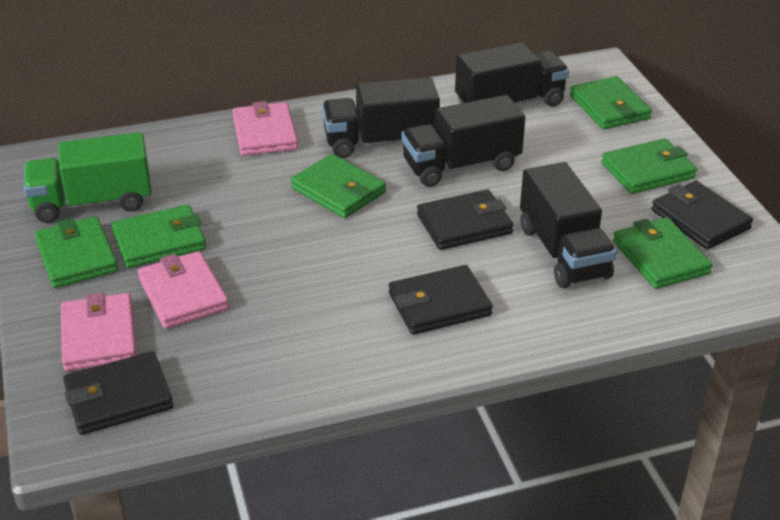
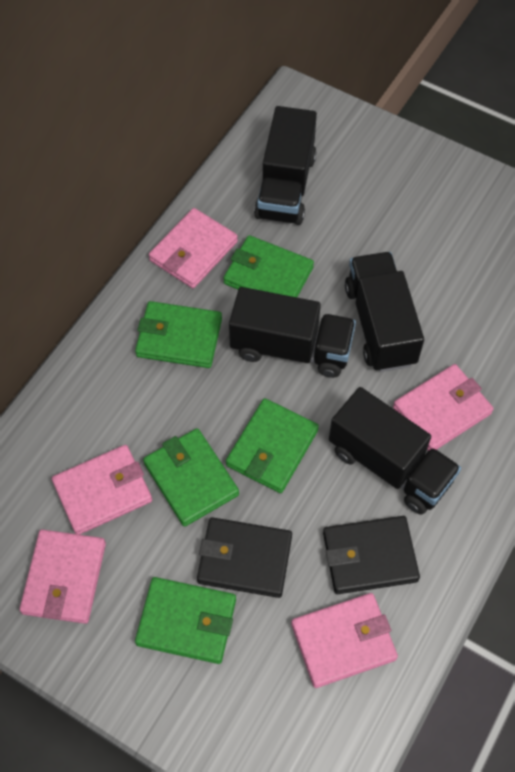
black wallet: 4 -> 2
green truck: 1 -> 0
green wallet: 6 -> 5
pink wallet: 3 -> 5

